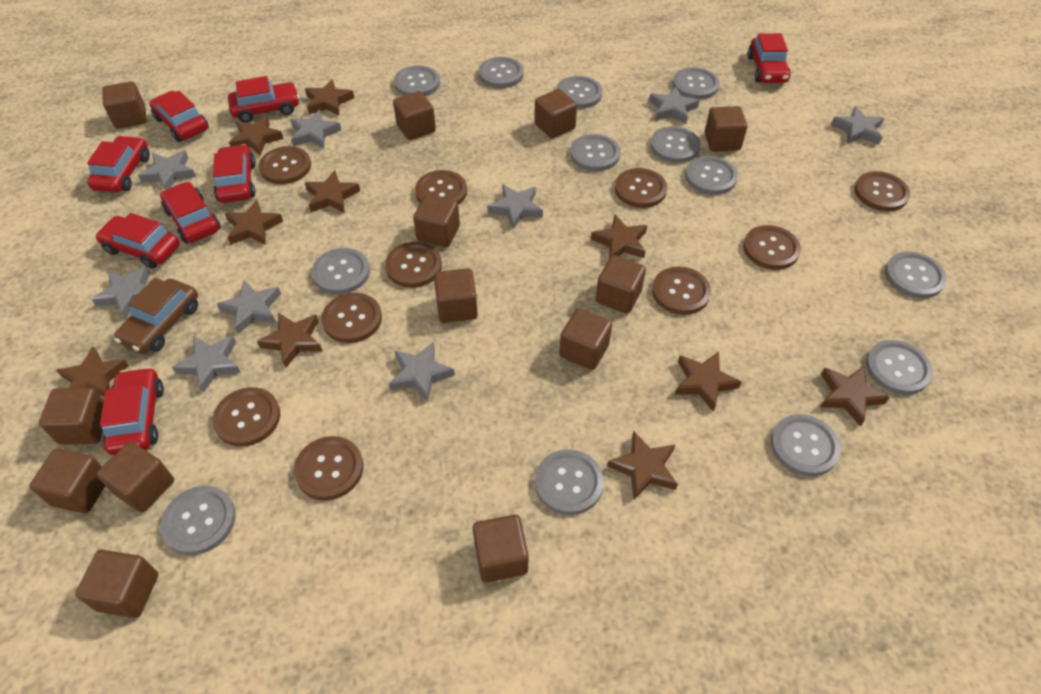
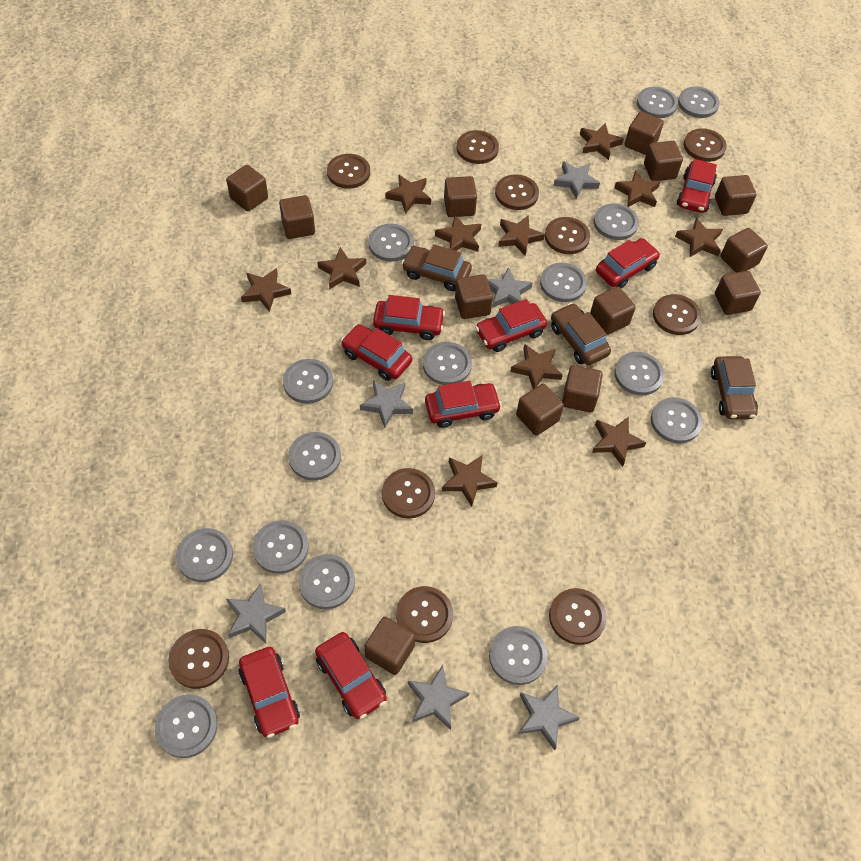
brown car: 1 -> 3
brown star: 10 -> 11
grey button: 13 -> 15
grey star: 9 -> 6

